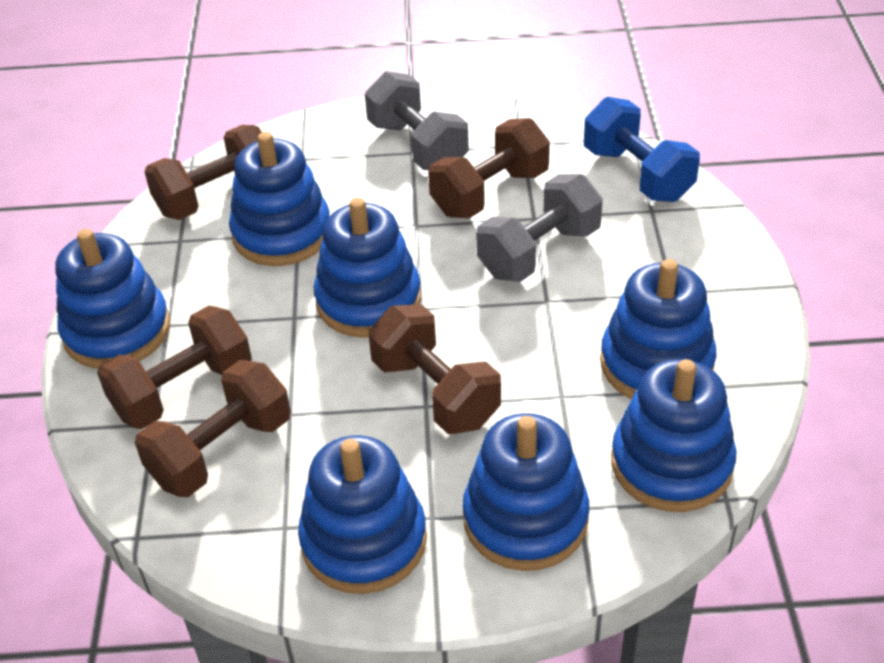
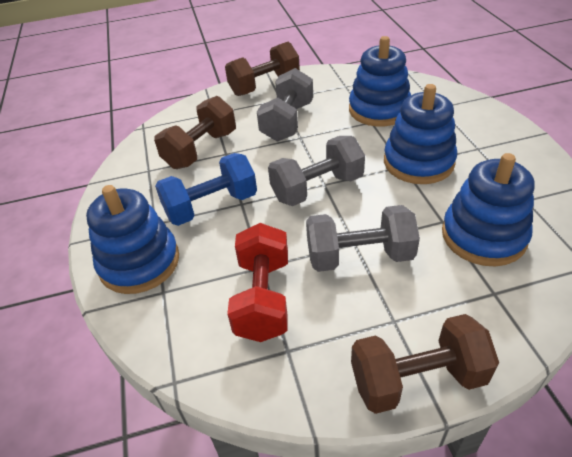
blue stacking toy: 7 -> 4
brown dumbbell: 5 -> 3
grey dumbbell: 2 -> 3
red dumbbell: 0 -> 1

